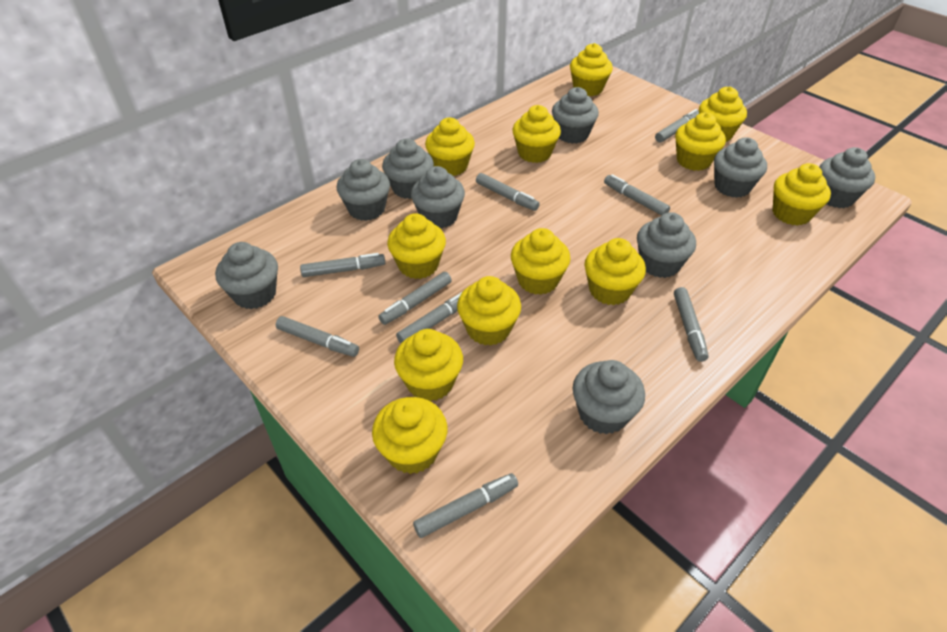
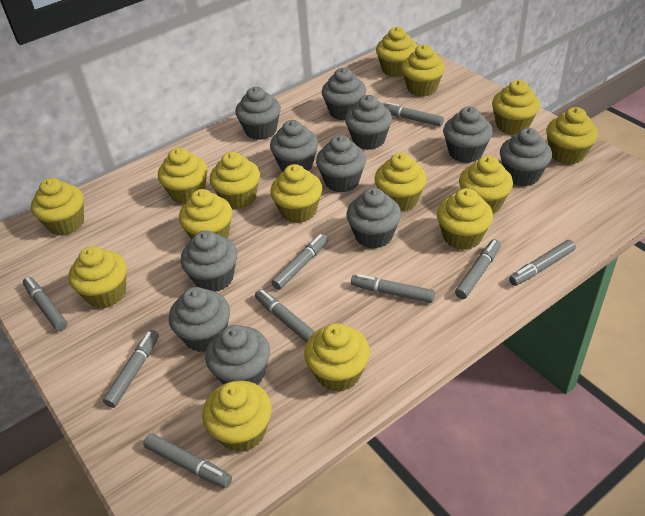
grey cupcake: 9 -> 11
yellow cupcake: 12 -> 15

